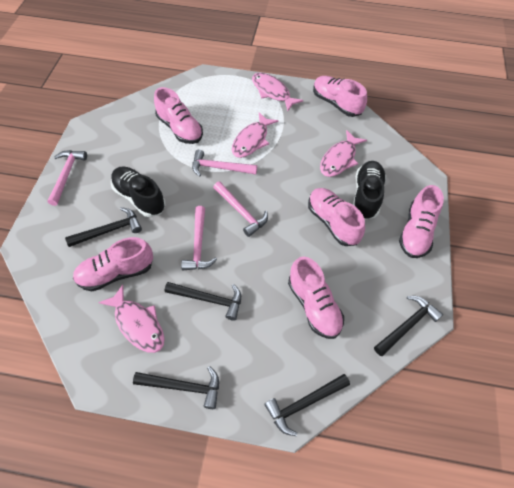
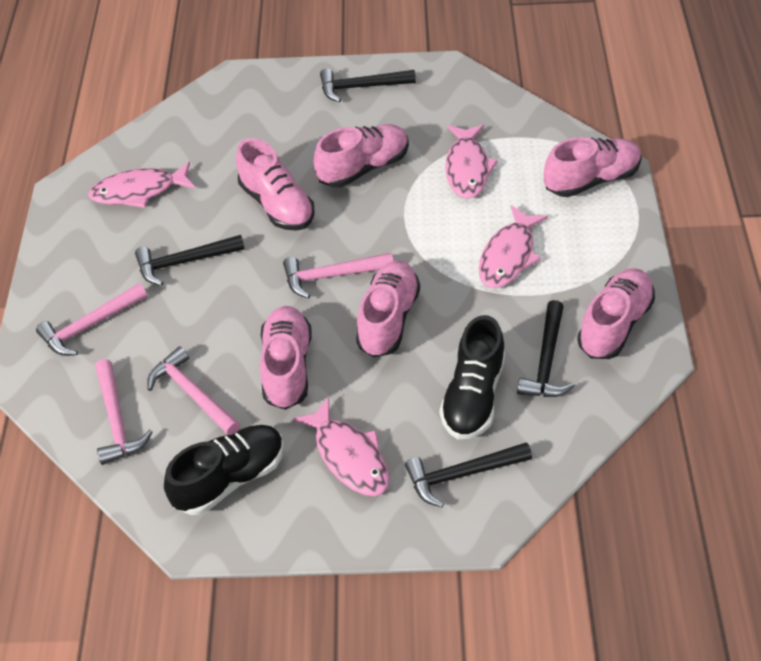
black hammer: 5 -> 4

